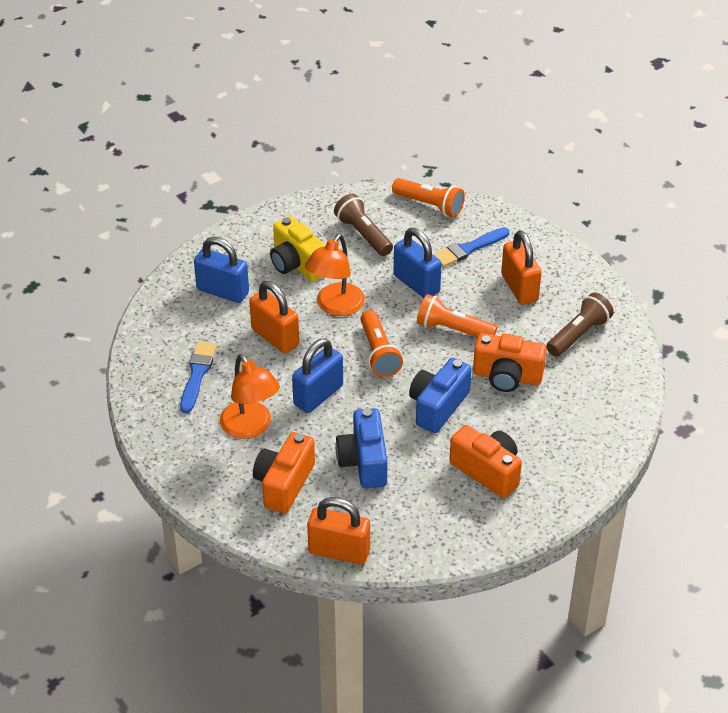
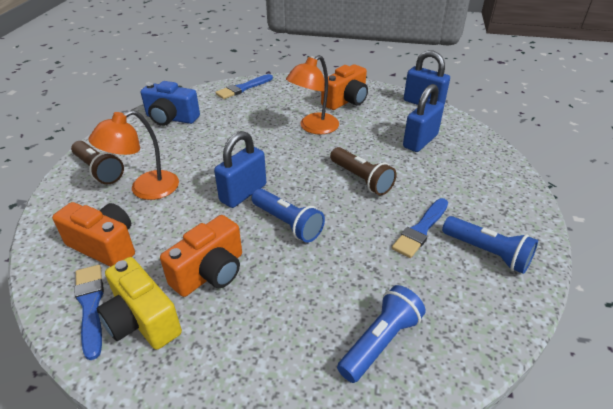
blue brush: 2 -> 3
blue camera: 2 -> 1
blue flashlight: 0 -> 3
orange flashlight: 3 -> 0
orange padlock: 3 -> 0

